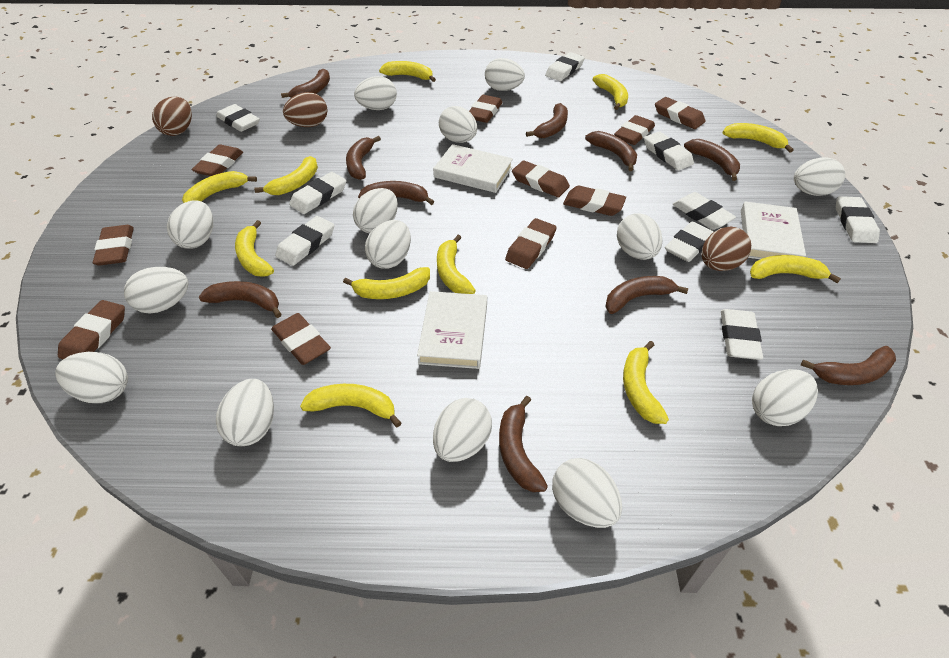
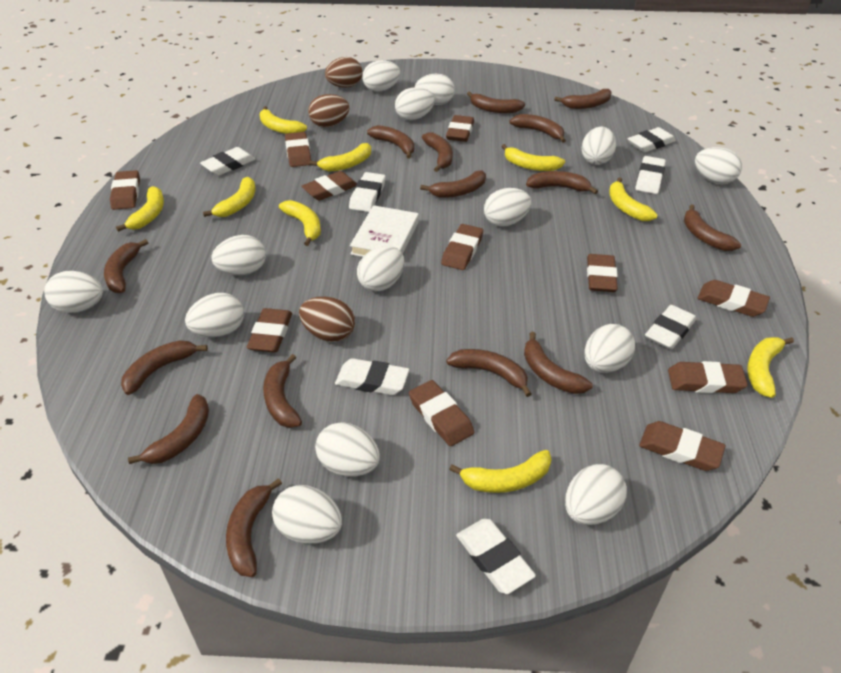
brown banana: 10 -> 15
brown eraser: 10 -> 11
white book: 3 -> 1
white eraser: 9 -> 7
yellow banana: 11 -> 9

